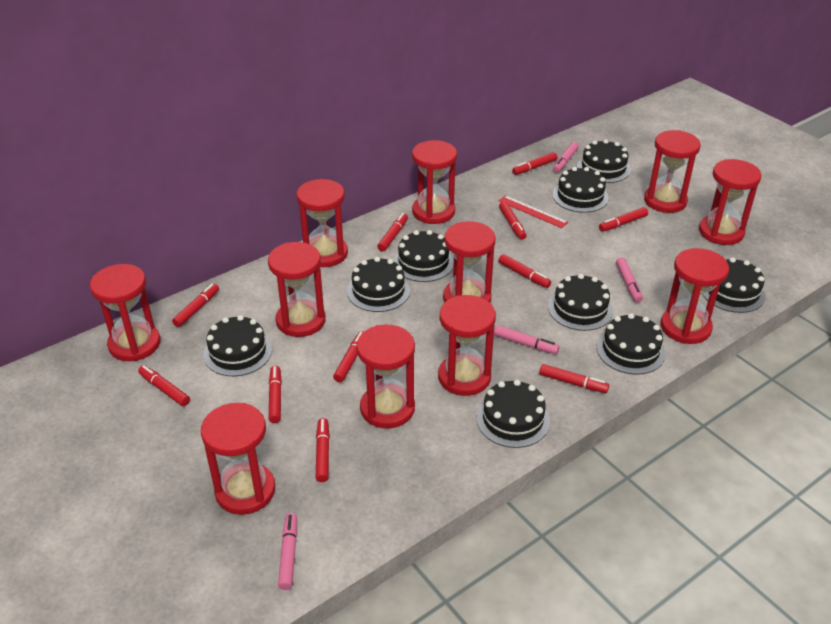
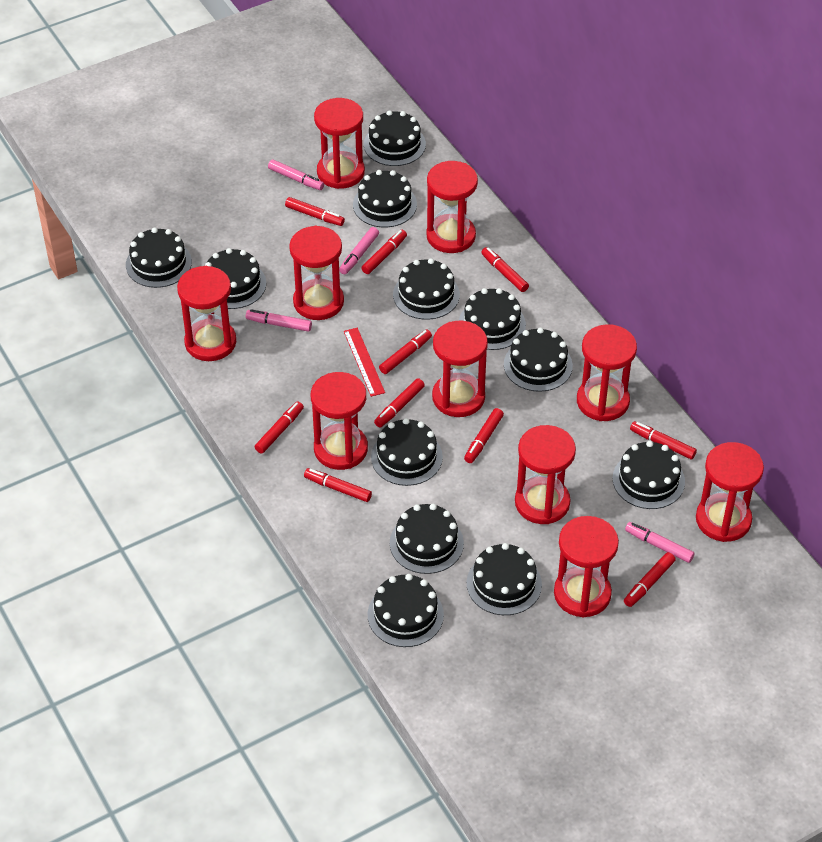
black cake: 9 -> 12
red hourglass: 11 -> 10
red marker: 11 -> 10

